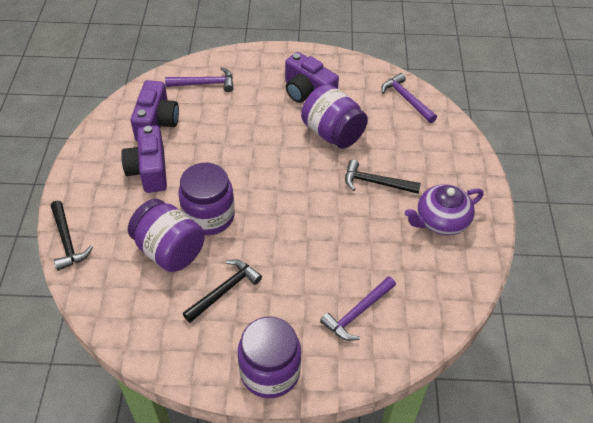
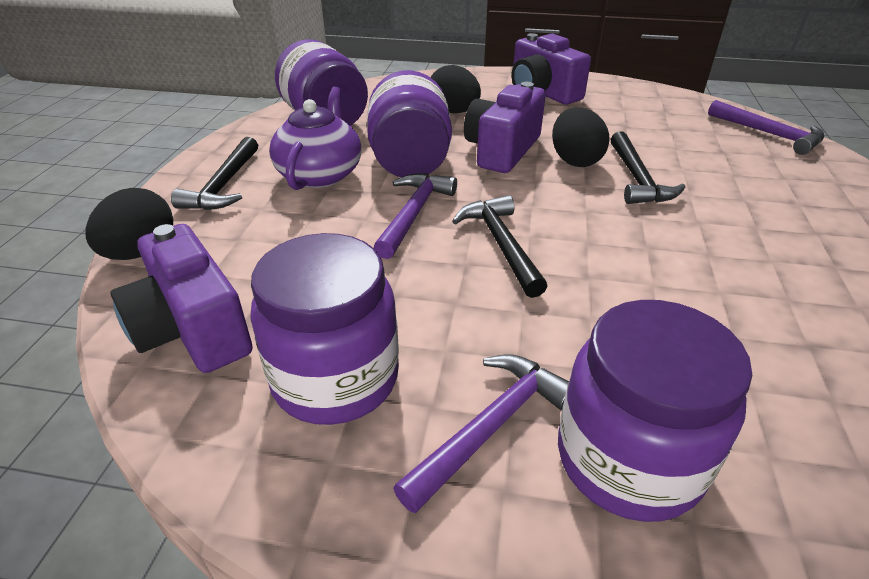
black egg: 0 -> 3

